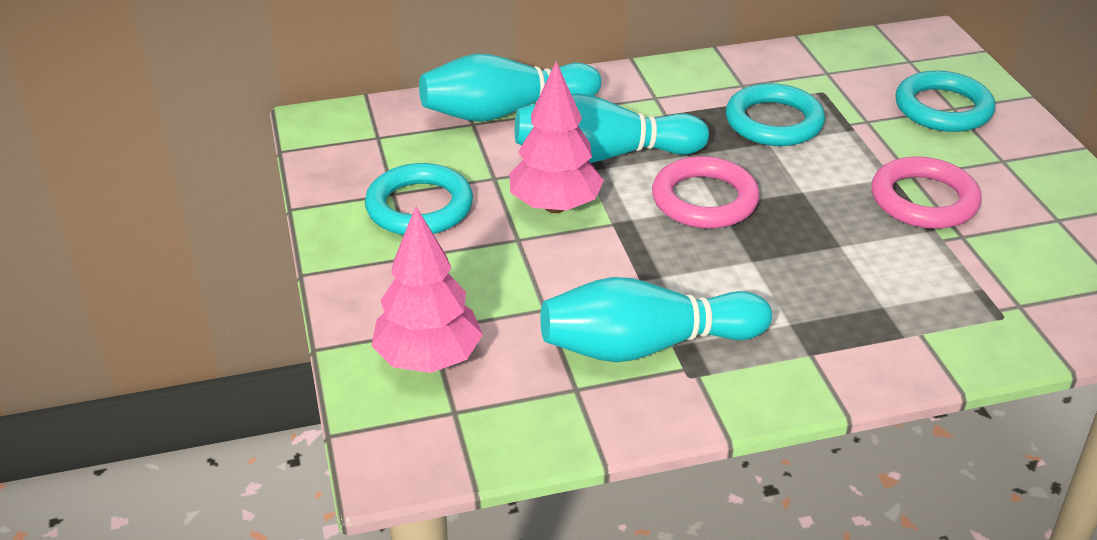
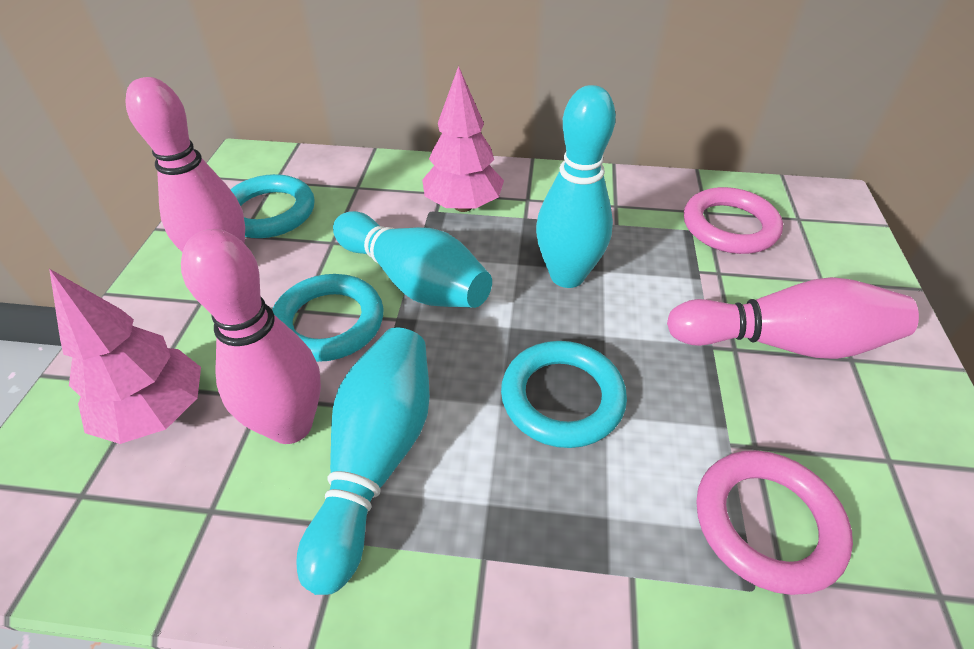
pink bowling pin: 0 -> 3

